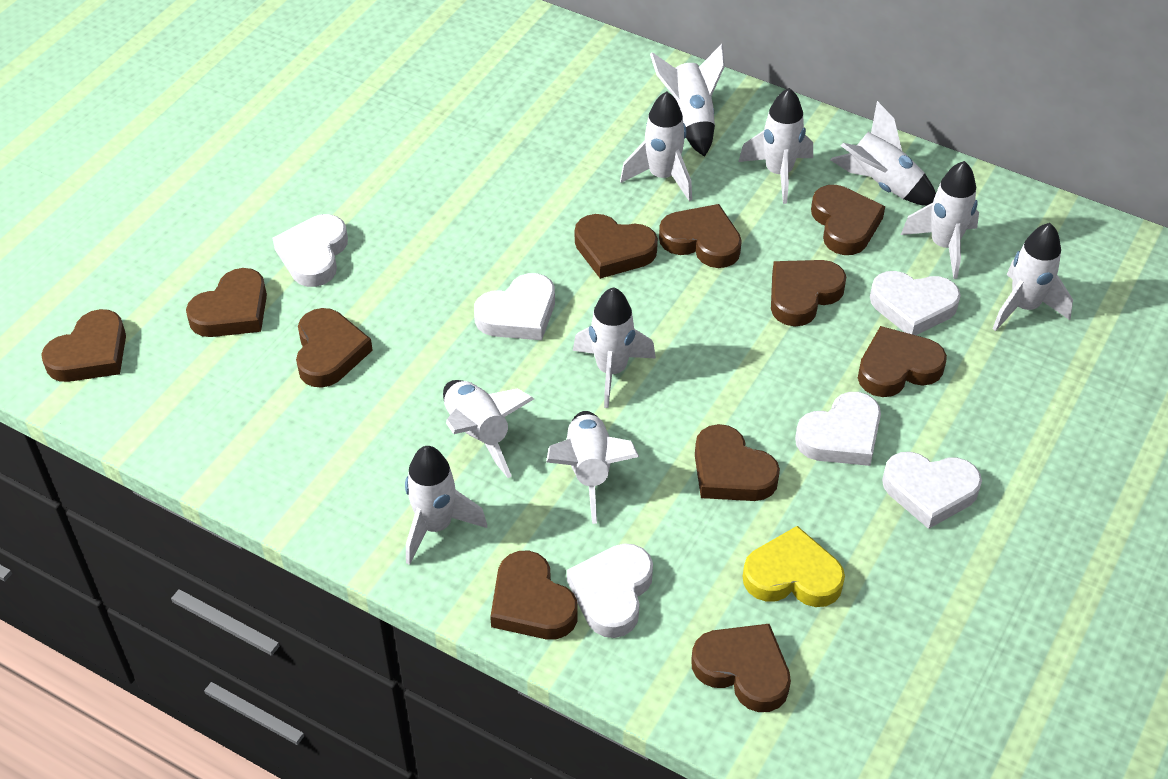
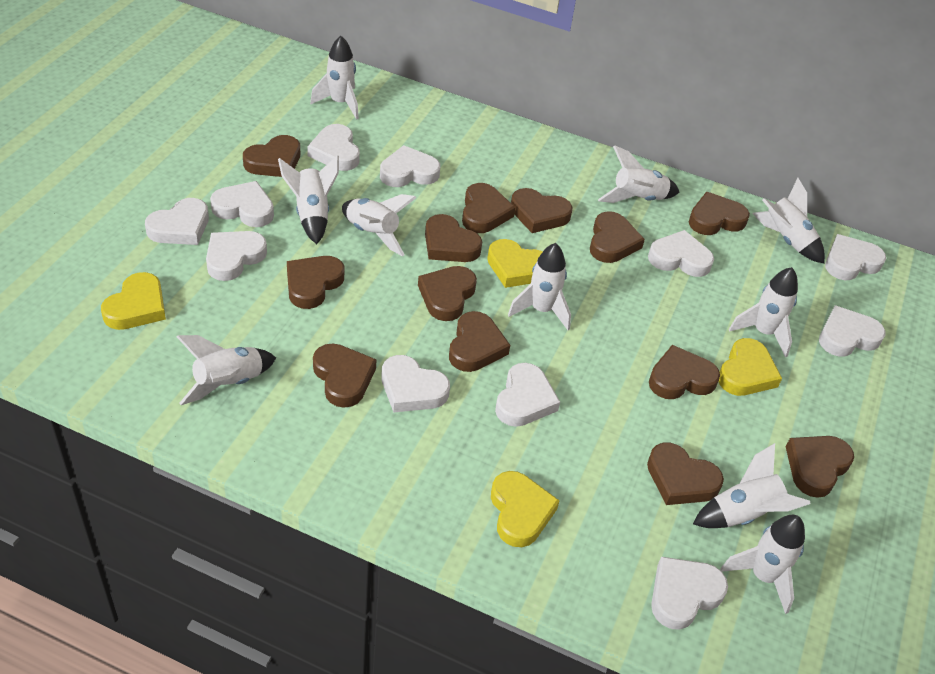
brown heart: 11 -> 13
white heart: 6 -> 11
yellow heart: 1 -> 4

